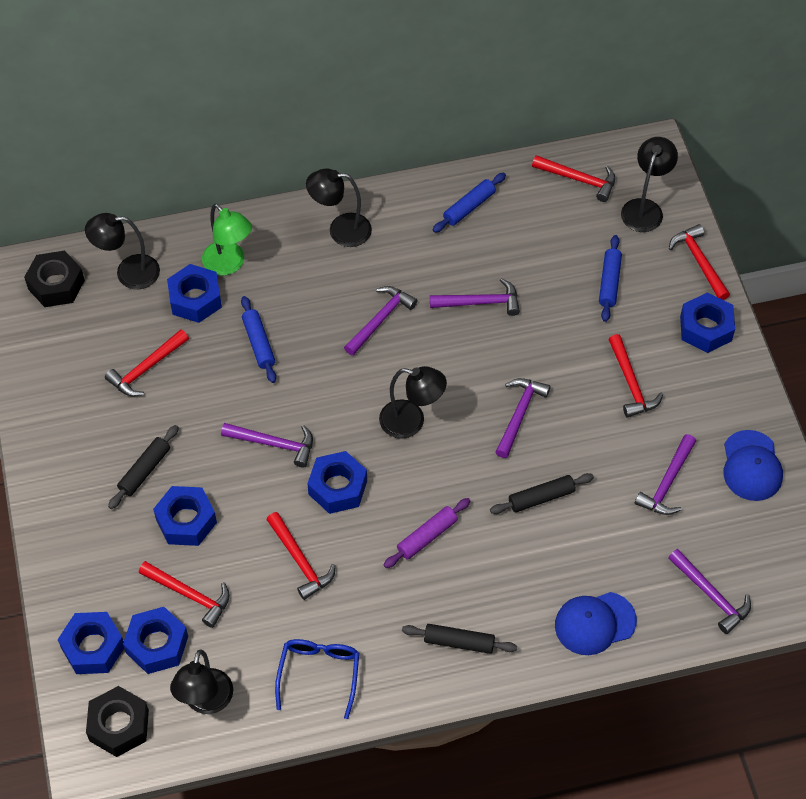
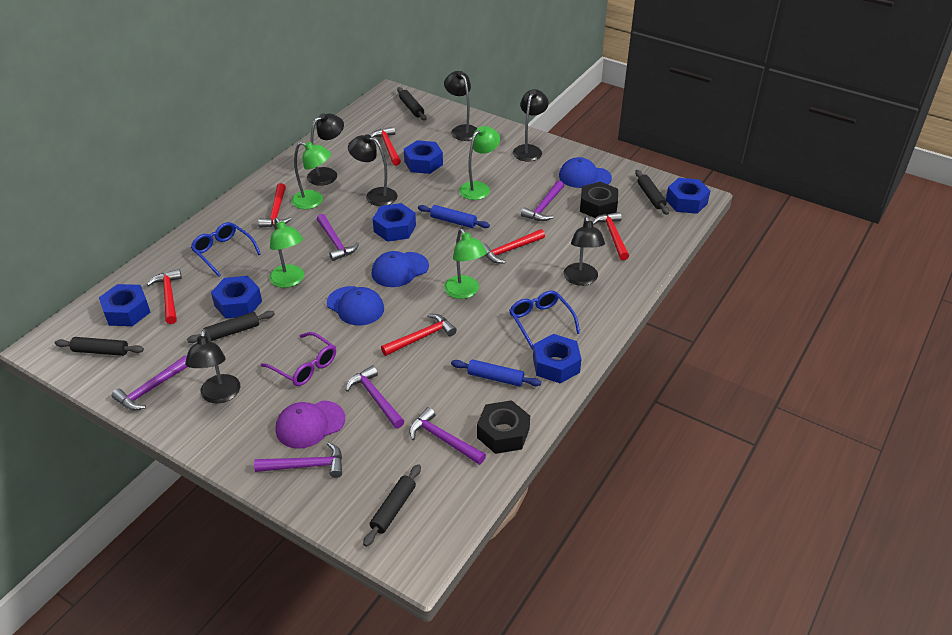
black lamp: 5 -> 6
black rolling pin: 3 -> 5
blue cap: 2 -> 3
blue glasses: 1 -> 2
blue rolling pin: 3 -> 2
green lamp: 1 -> 4
purple cap: 0 -> 1
purple glasses: 0 -> 1
purple rolling pin: 1 -> 0

